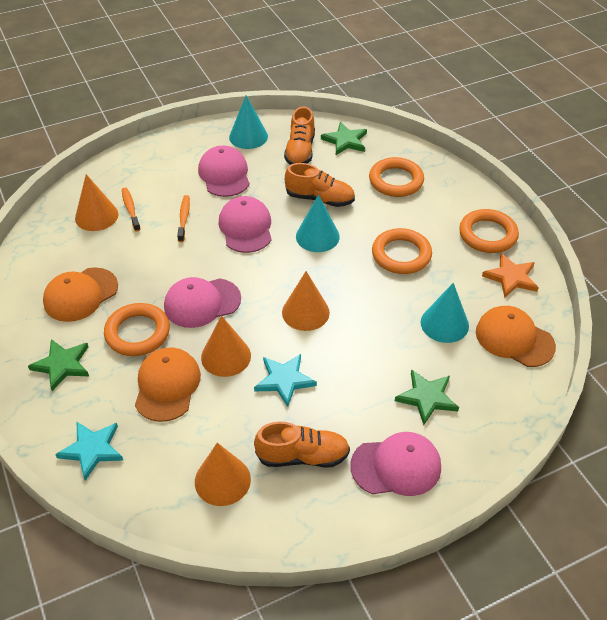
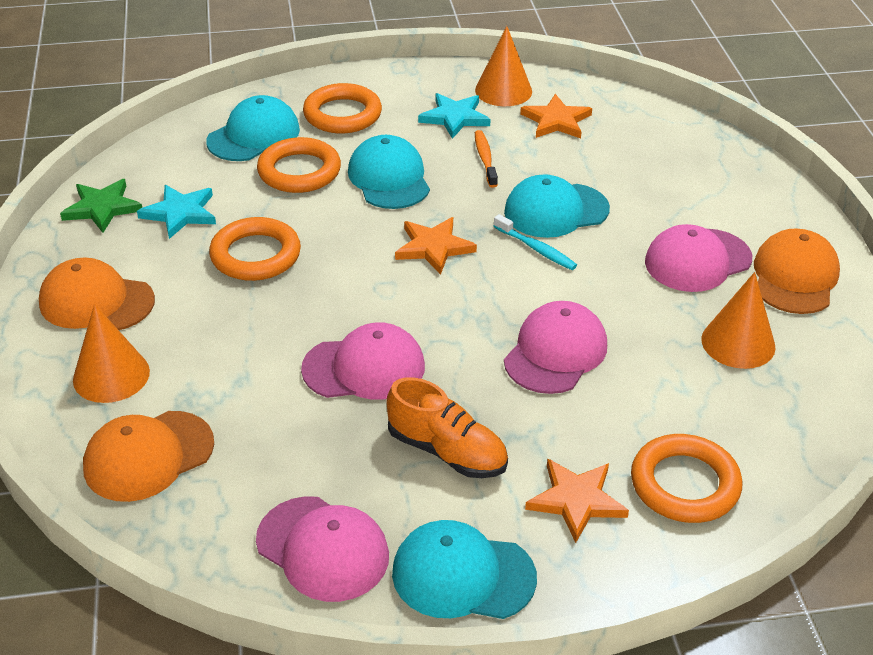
green star: 3 -> 1
orange cone: 4 -> 3
orange shoe: 3 -> 1
orange star: 1 -> 3
orange toothbrush: 2 -> 1
turquoise cap: 0 -> 4
turquoise cone: 3 -> 0
turquoise toothbrush: 0 -> 1

